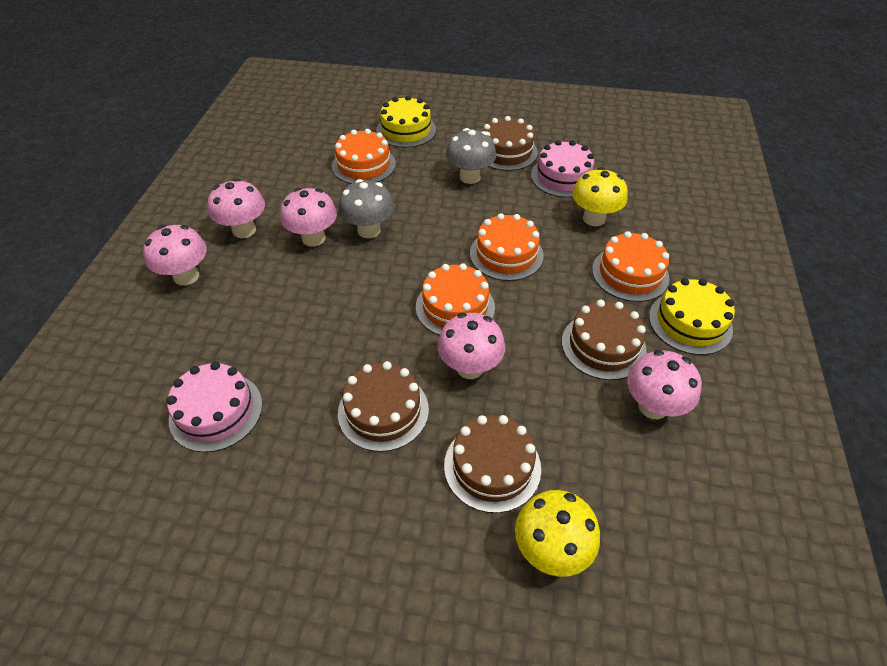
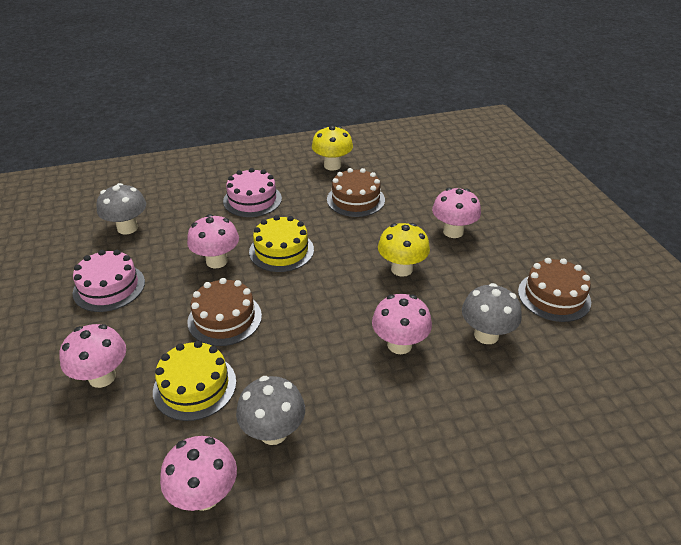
brown cake: 4 -> 3
grey mushroom: 2 -> 3
orange cake: 4 -> 0

